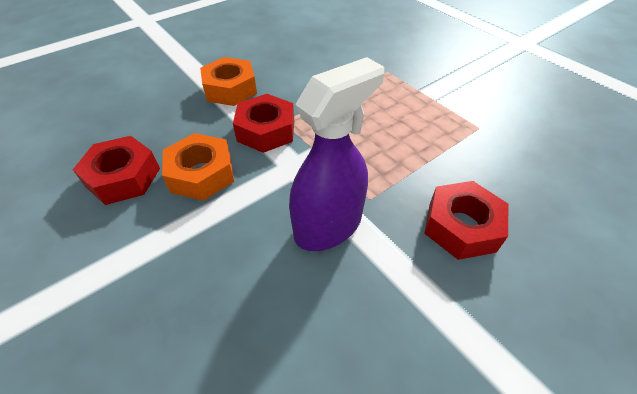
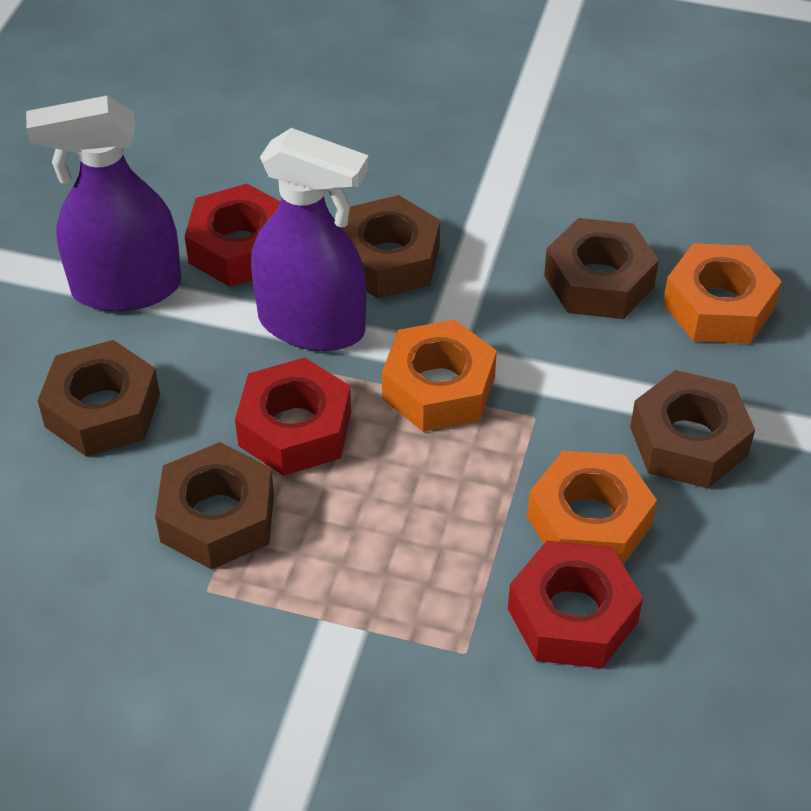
brown nut: 0 -> 5
orange nut: 2 -> 3
purple spray bottle: 1 -> 2

